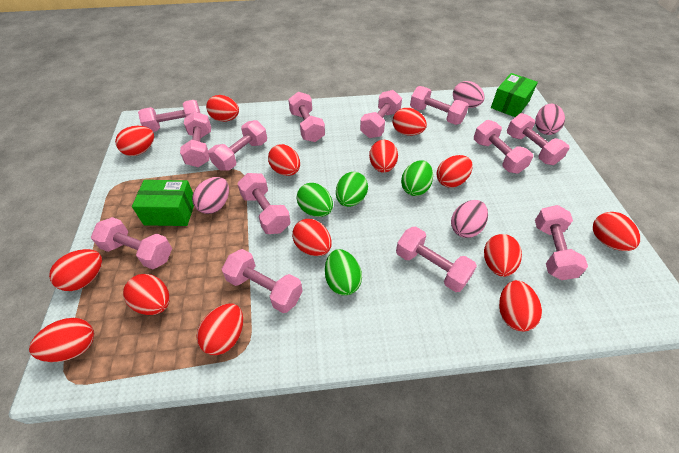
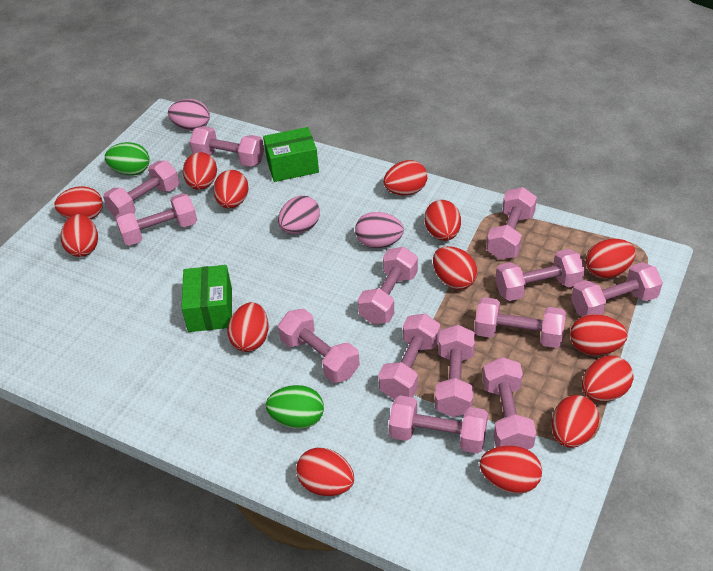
green egg: 4 -> 2
pink egg: 4 -> 3

